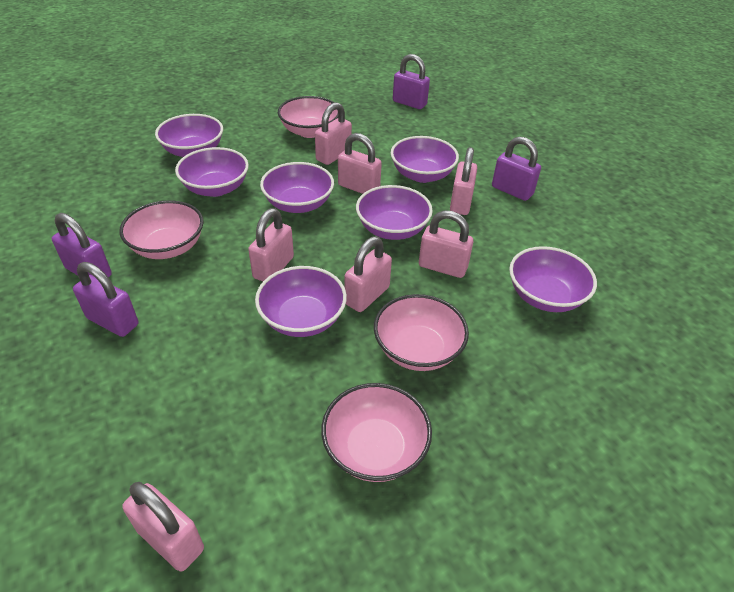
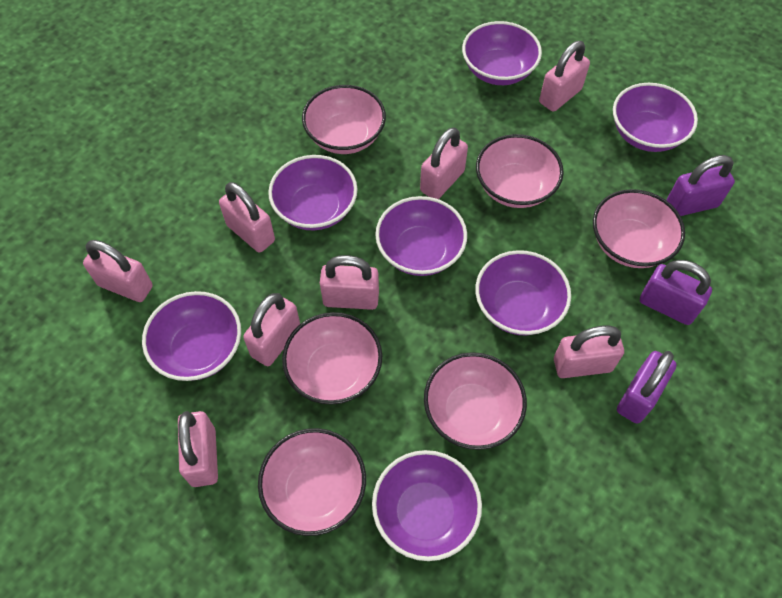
pink bowl: 4 -> 6
pink padlock: 7 -> 8
purple padlock: 4 -> 3

